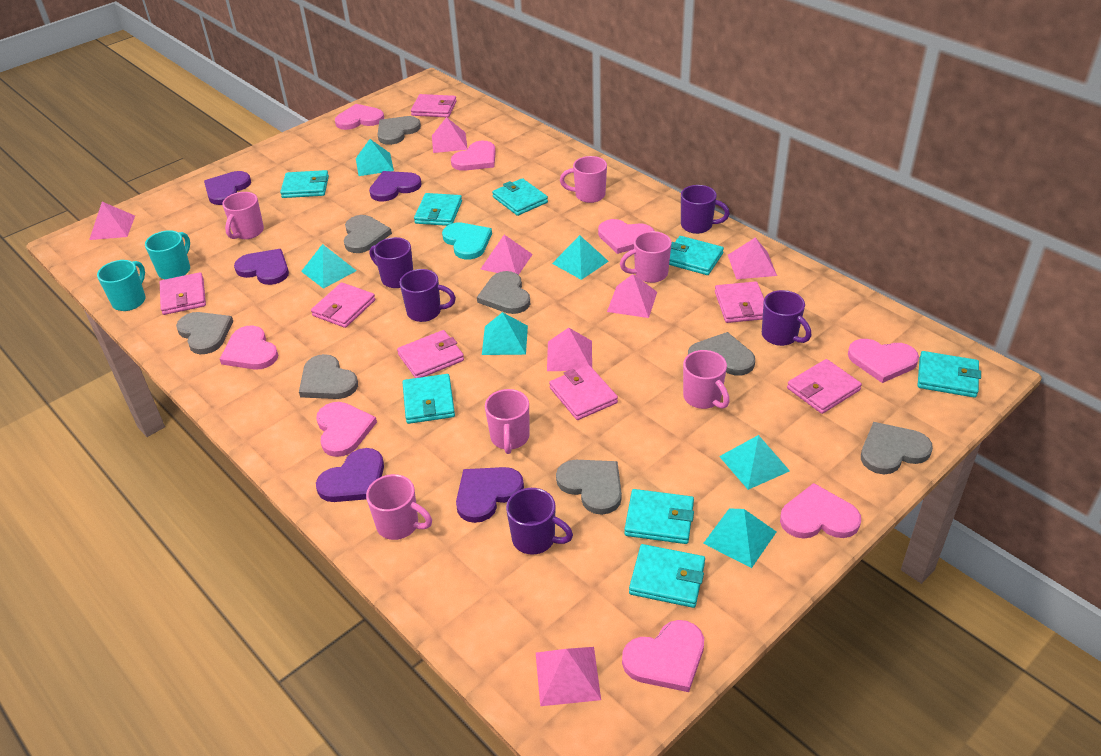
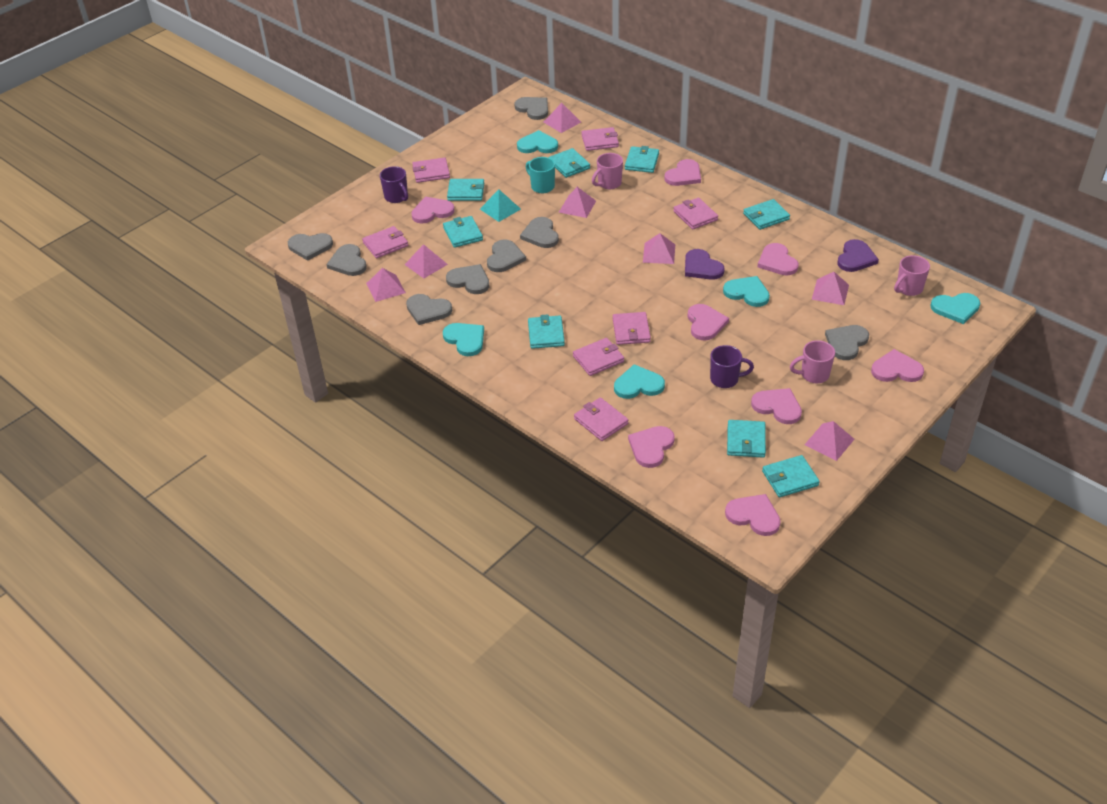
pink mug: 6 -> 3
purple heart: 5 -> 2
purple mug: 5 -> 2
turquoise heart: 1 -> 5
turquoise mug: 2 -> 1
turquoise pyramid: 6 -> 1

